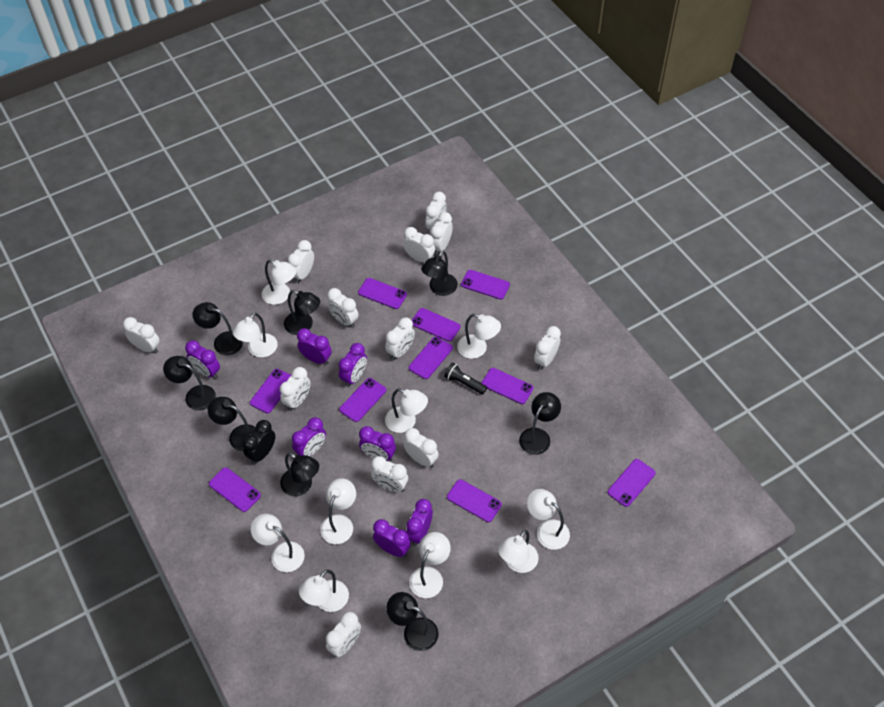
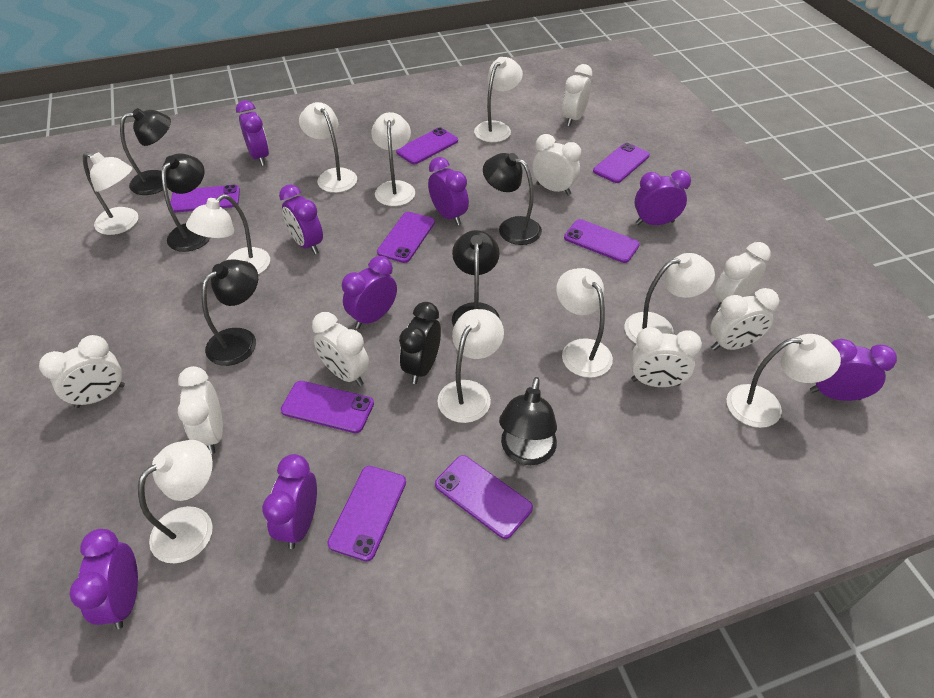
black flashlight: 1 -> 0
black lamp: 8 -> 6
purple clock: 7 -> 8
purple phone: 10 -> 8
white clock: 12 -> 8

